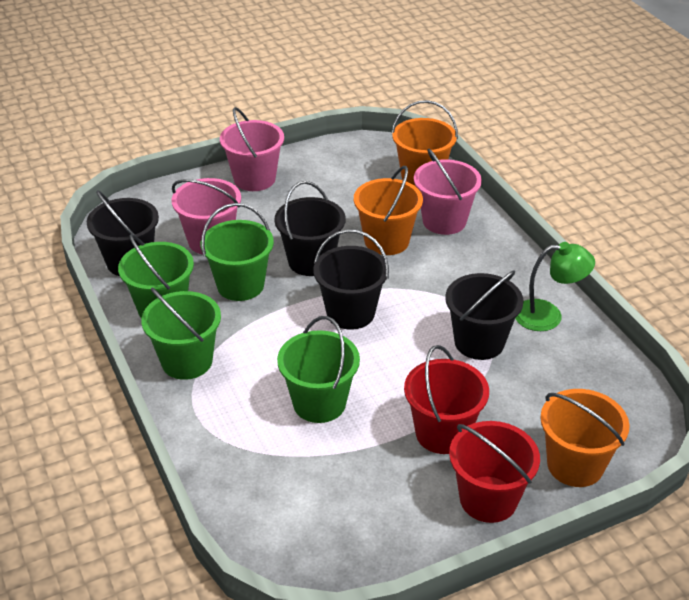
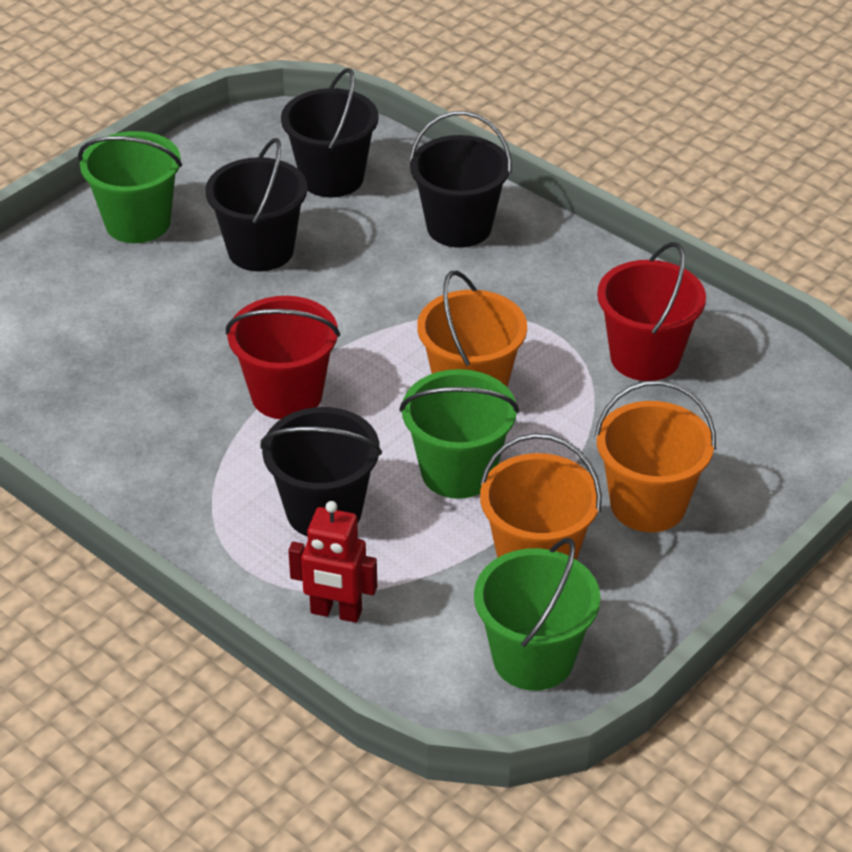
green bucket: 4 -> 3
green lamp: 1 -> 0
pink bucket: 3 -> 0
red robot: 0 -> 1

